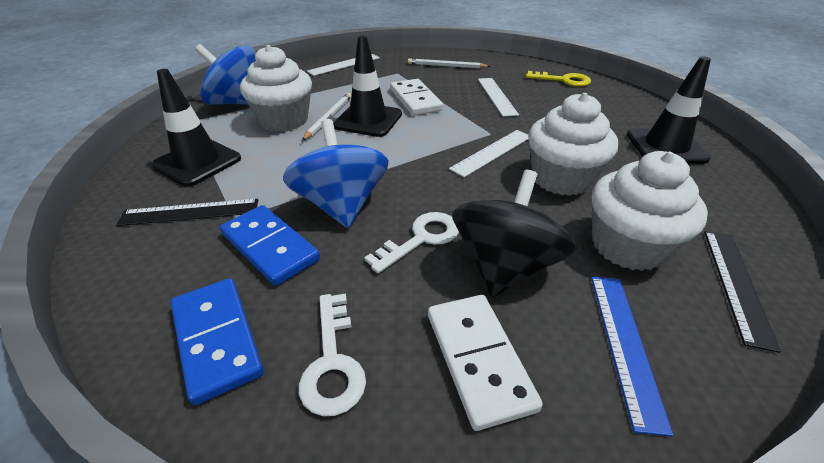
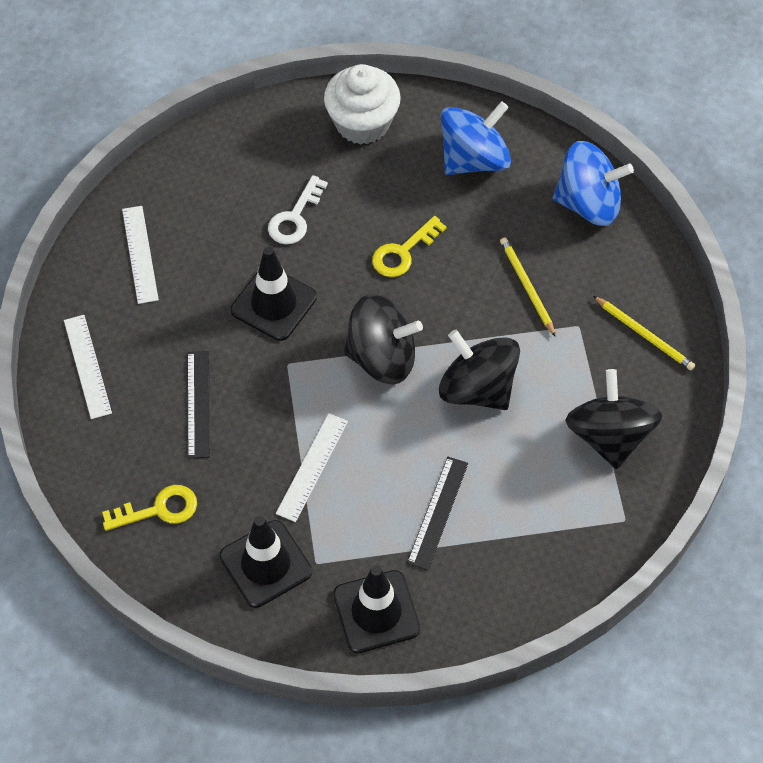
black spinning top: 1 -> 3
blue domino: 2 -> 0
blue ruler: 1 -> 0
white cupcake: 3 -> 1
white domino: 2 -> 0
white key: 2 -> 1
white pencil: 2 -> 0
yellow key: 1 -> 2
yellow pencil: 0 -> 2

